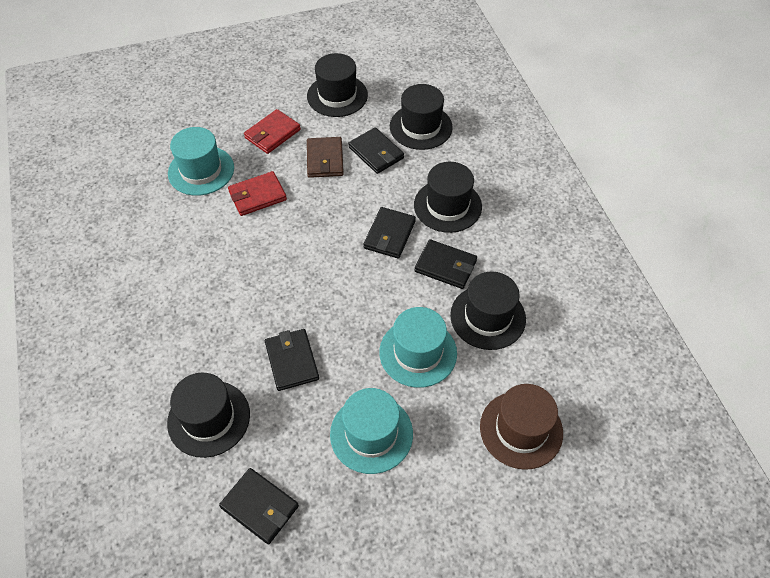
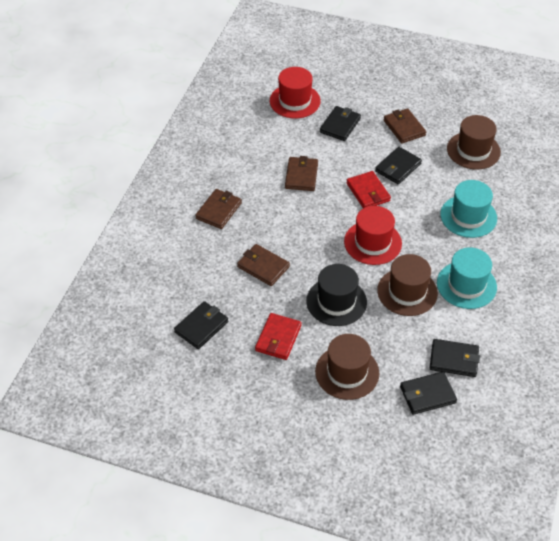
black hat: 5 -> 1
brown hat: 1 -> 3
brown wallet: 1 -> 4
red hat: 0 -> 2
turquoise hat: 3 -> 2

